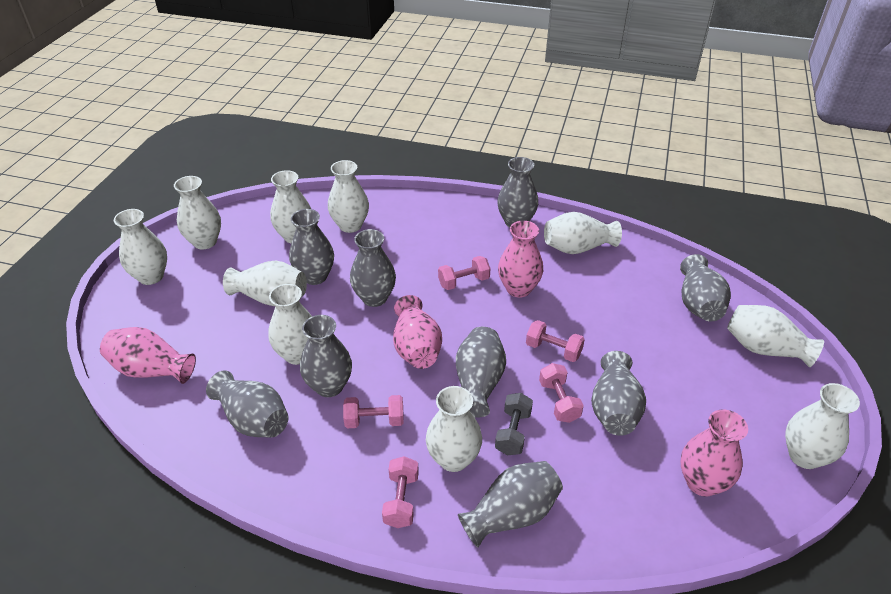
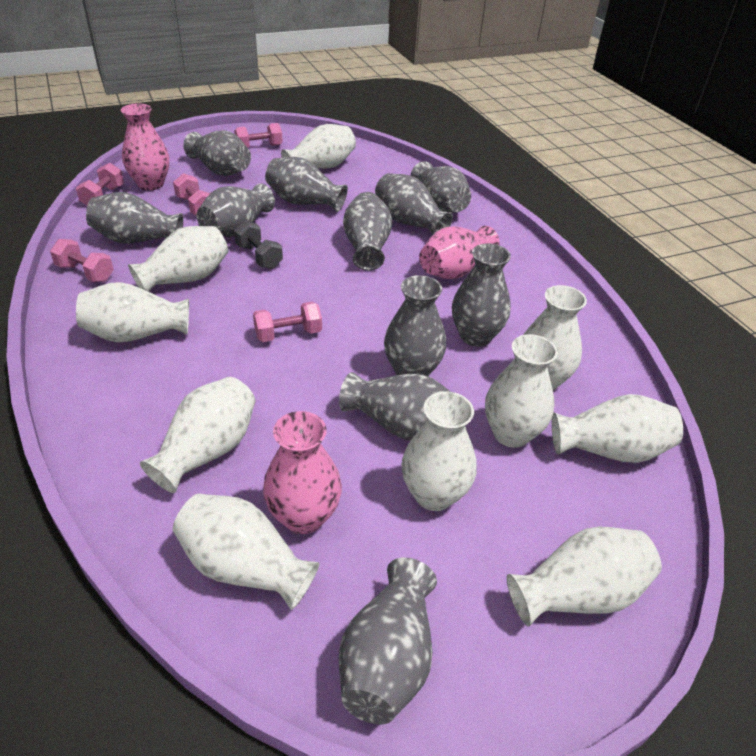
grey vase: 9 -> 11
pink vase: 4 -> 3

